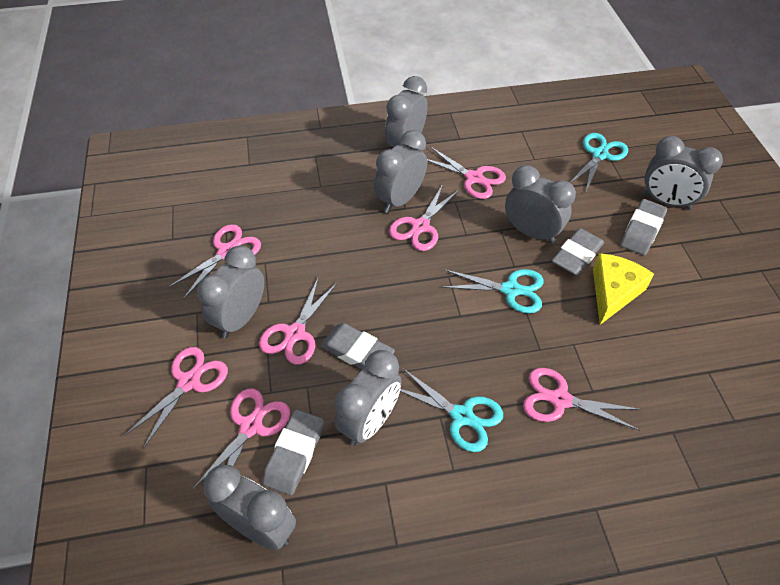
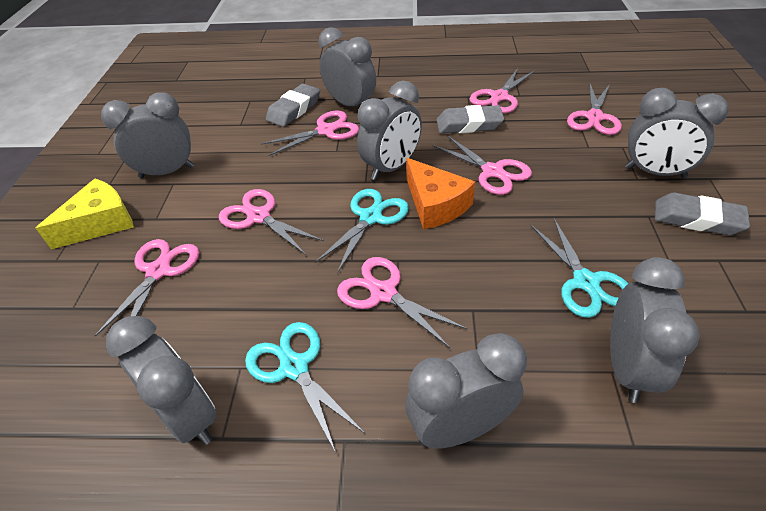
grey eraser: 4 -> 3
orange cheese: 0 -> 1

